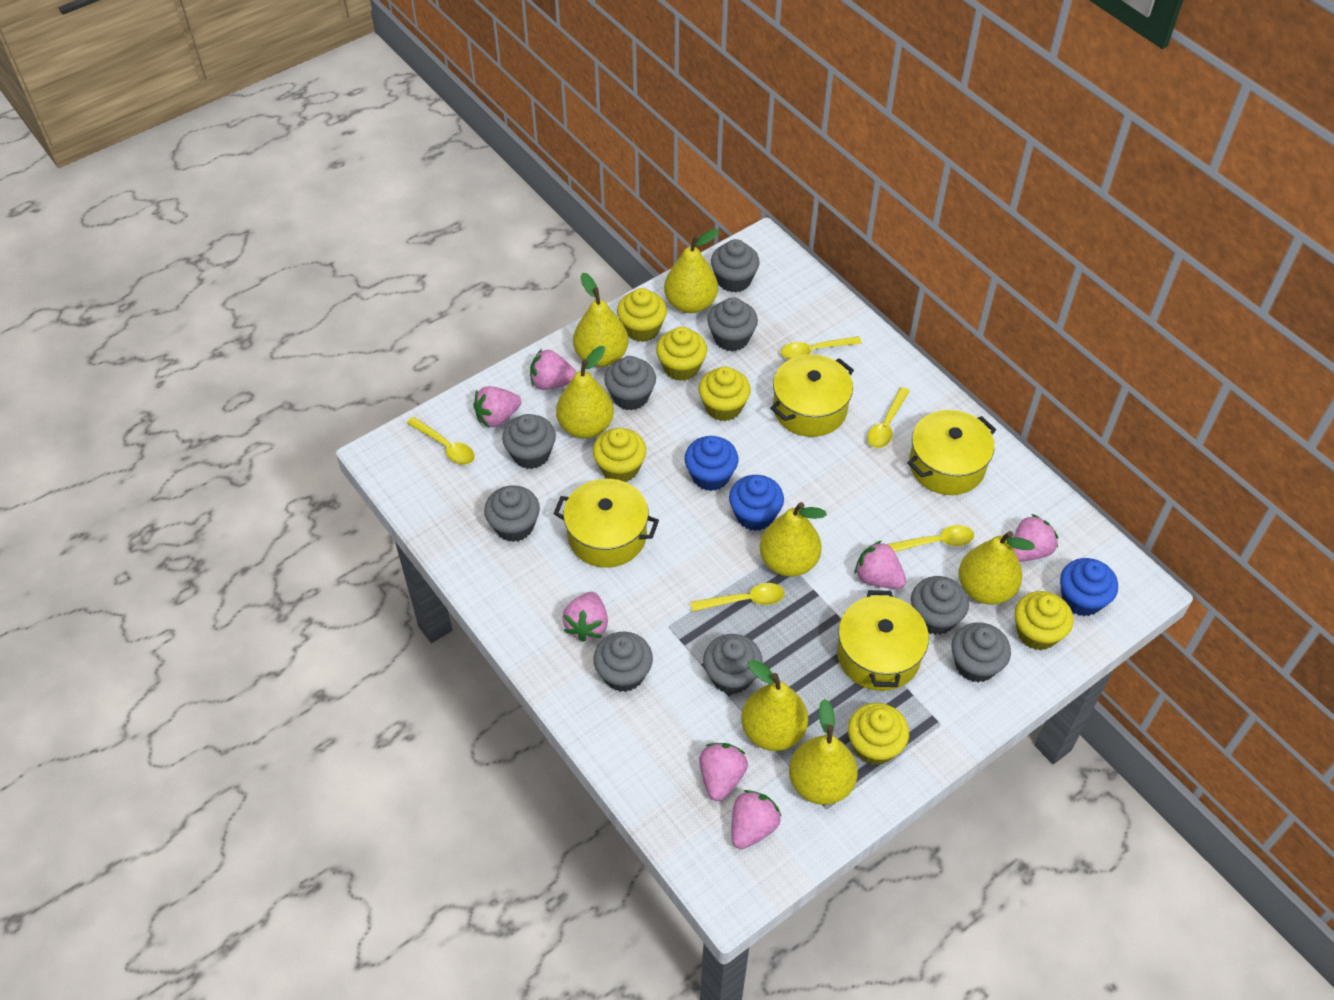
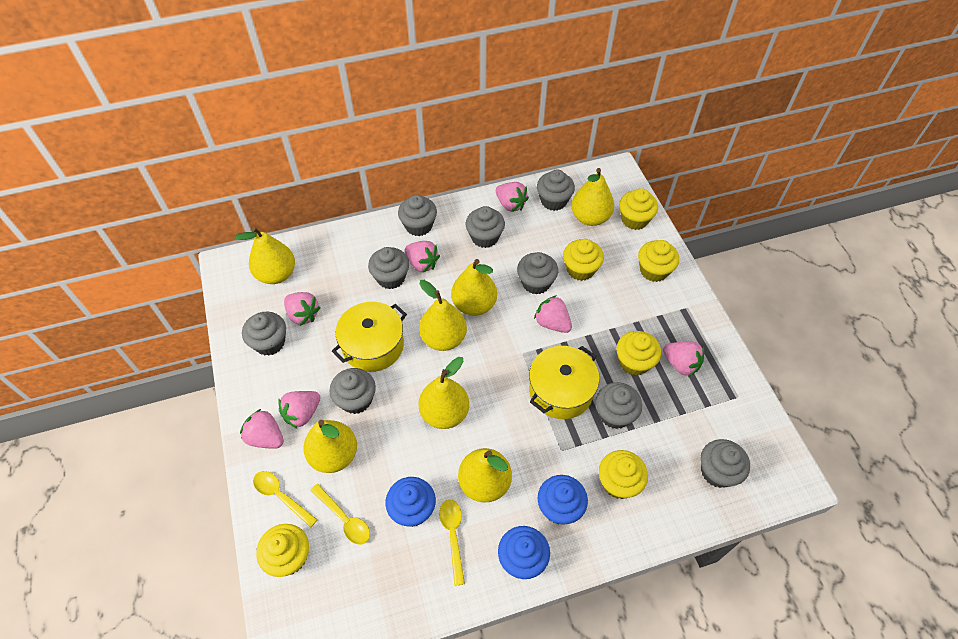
yellow pot: 4 -> 2
yellow spoon: 5 -> 3

